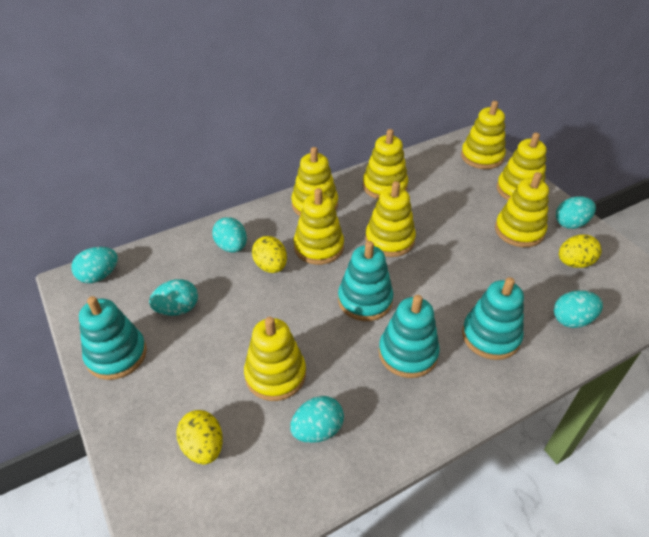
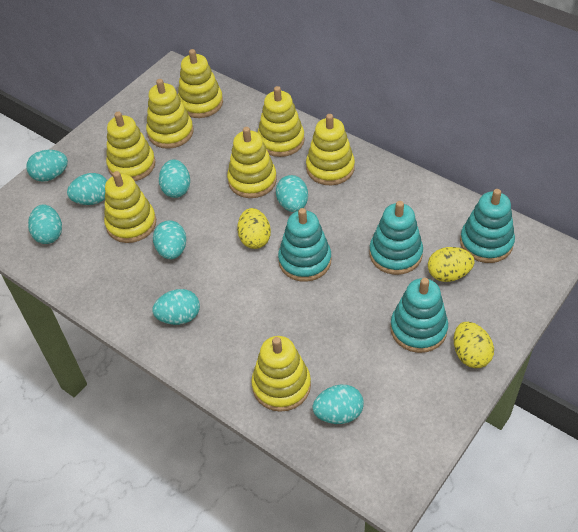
turquoise egg: 6 -> 8

